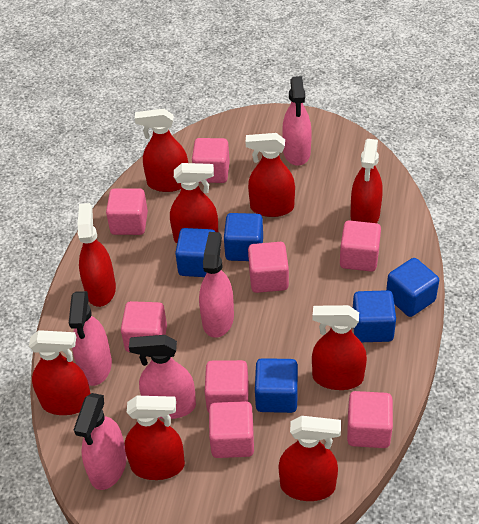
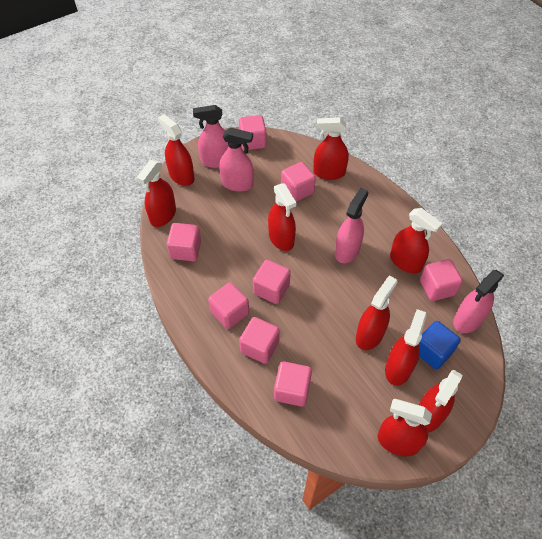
blue cube: 5 -> 1
pink spray bottle: 5 -> 4

